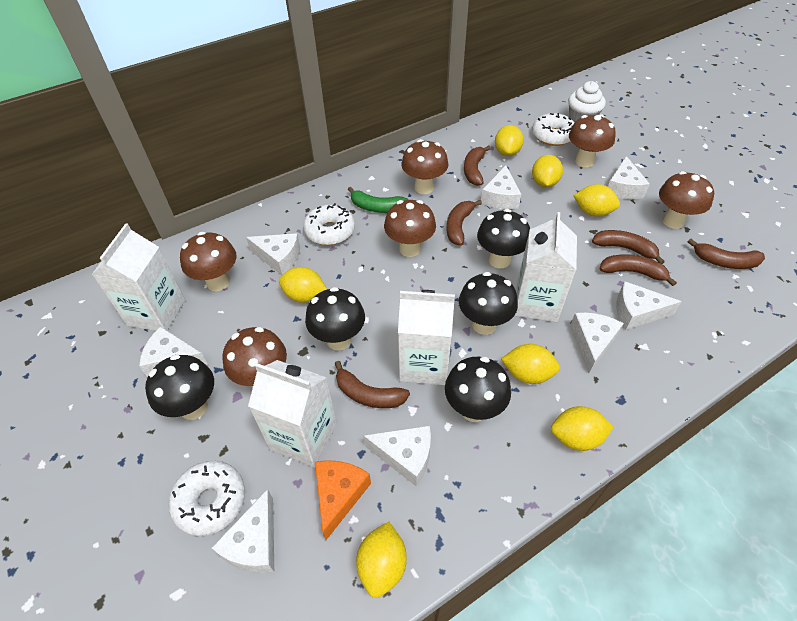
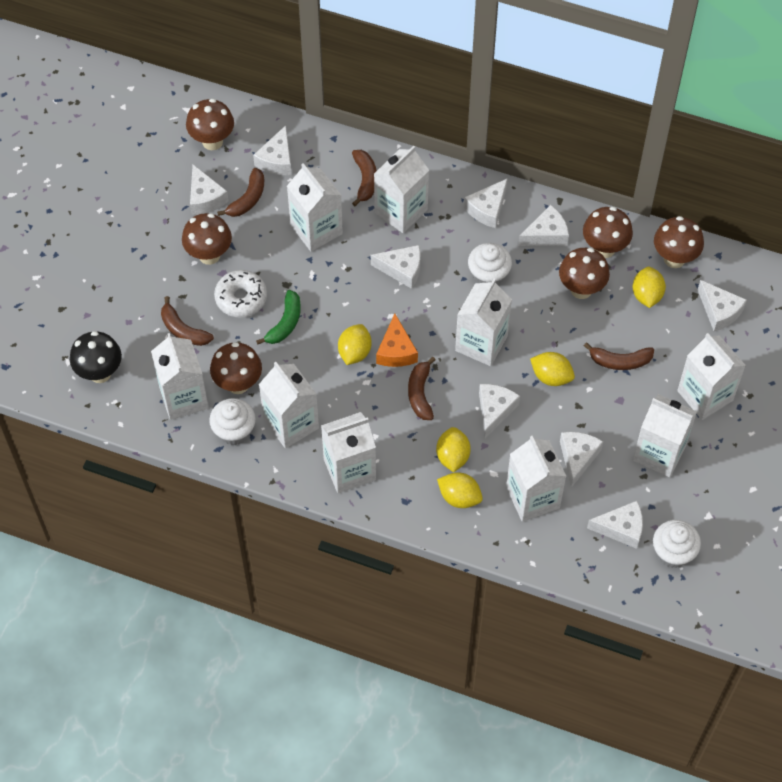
black mushroom: 5 -> 1
brown banana: 6 -> 5
white carton: 4 -> 9
white cheese: 8 -> 9
white cupcake: 1 -> 3
white donut: 3 -> 1
yellow lemon: 7 -> 5

